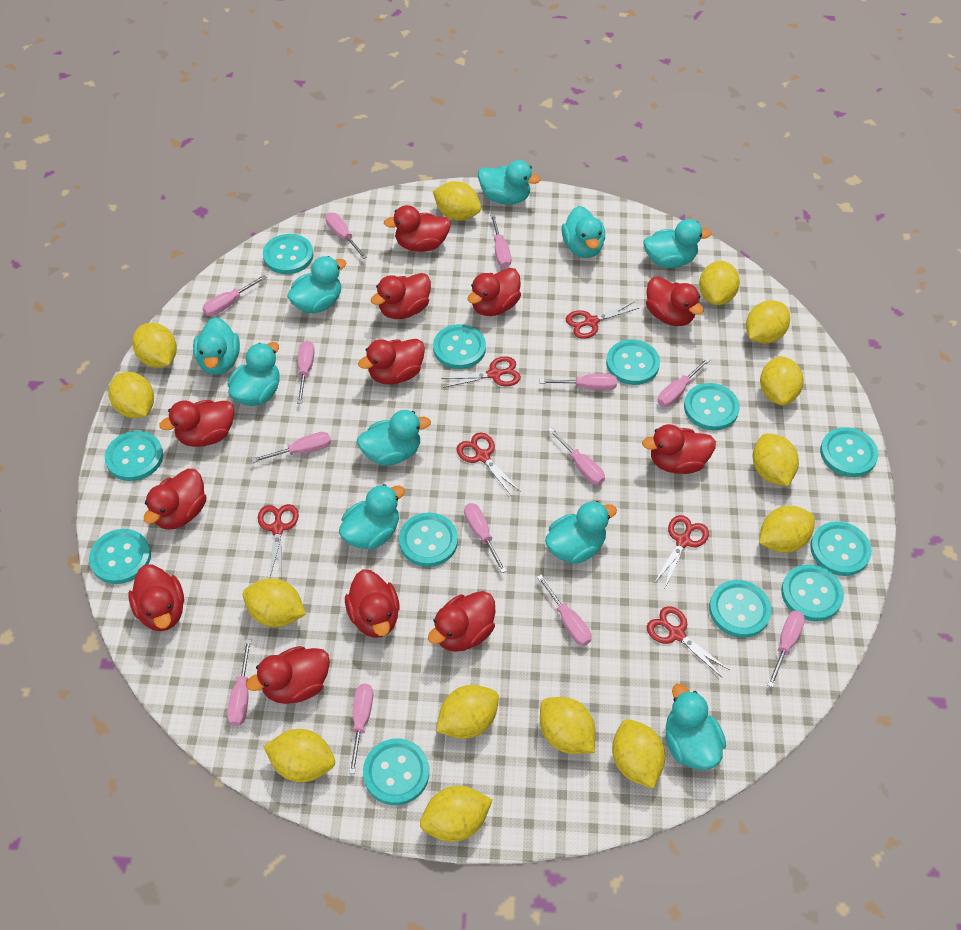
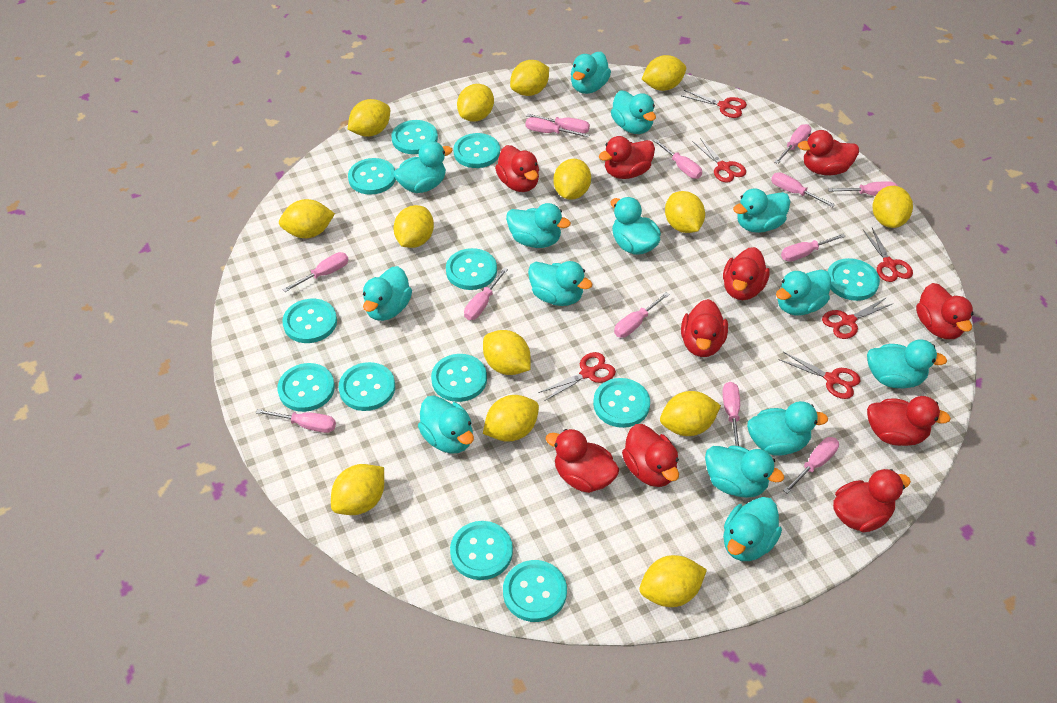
red duck: 12 -> 10
turquoise duck: 10 -> 14

